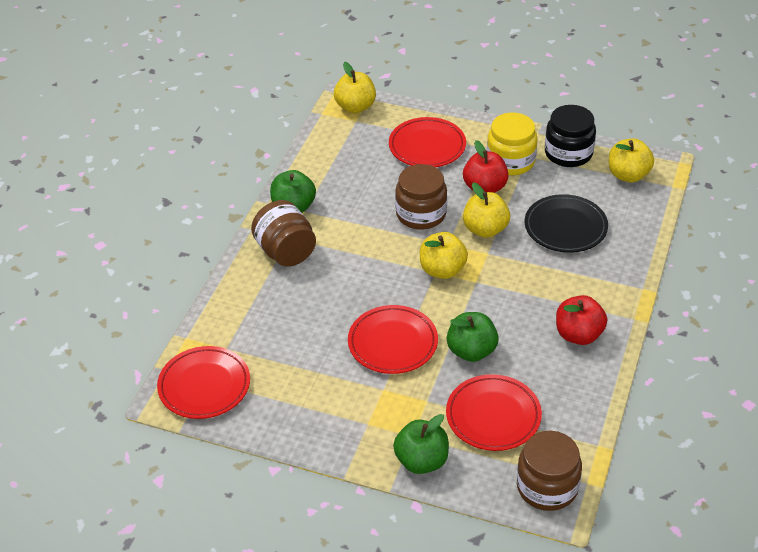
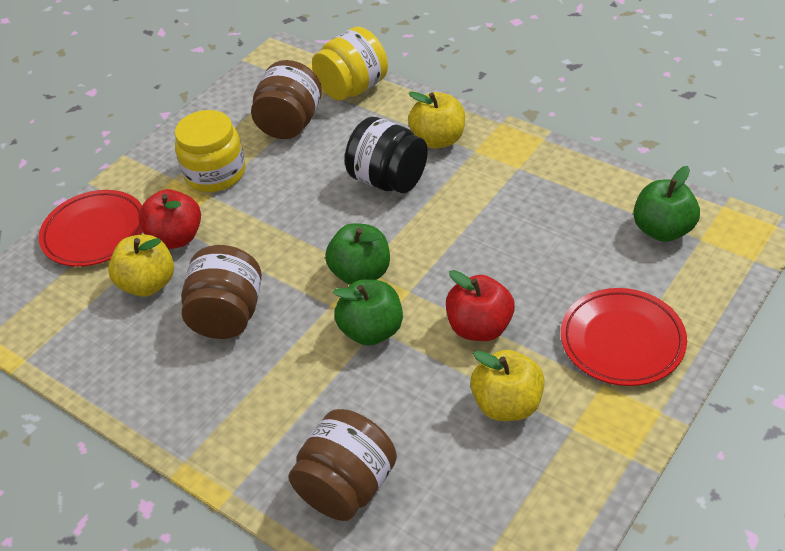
black plate: 1 -> 0
red plate: 4 -> 2
yellow apple: 4 -> 3
yellow jar: 1 -> 2

